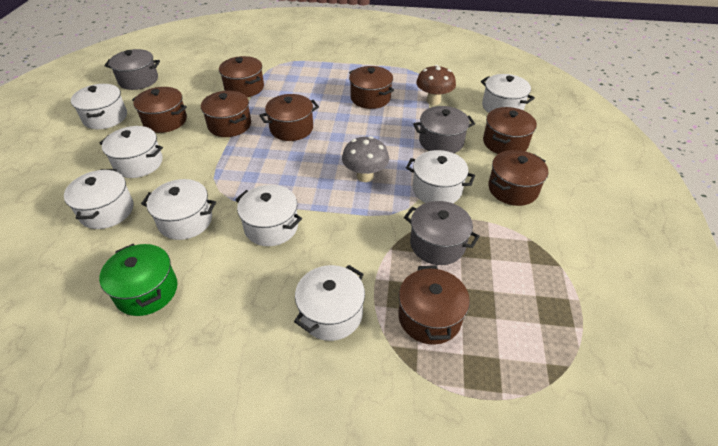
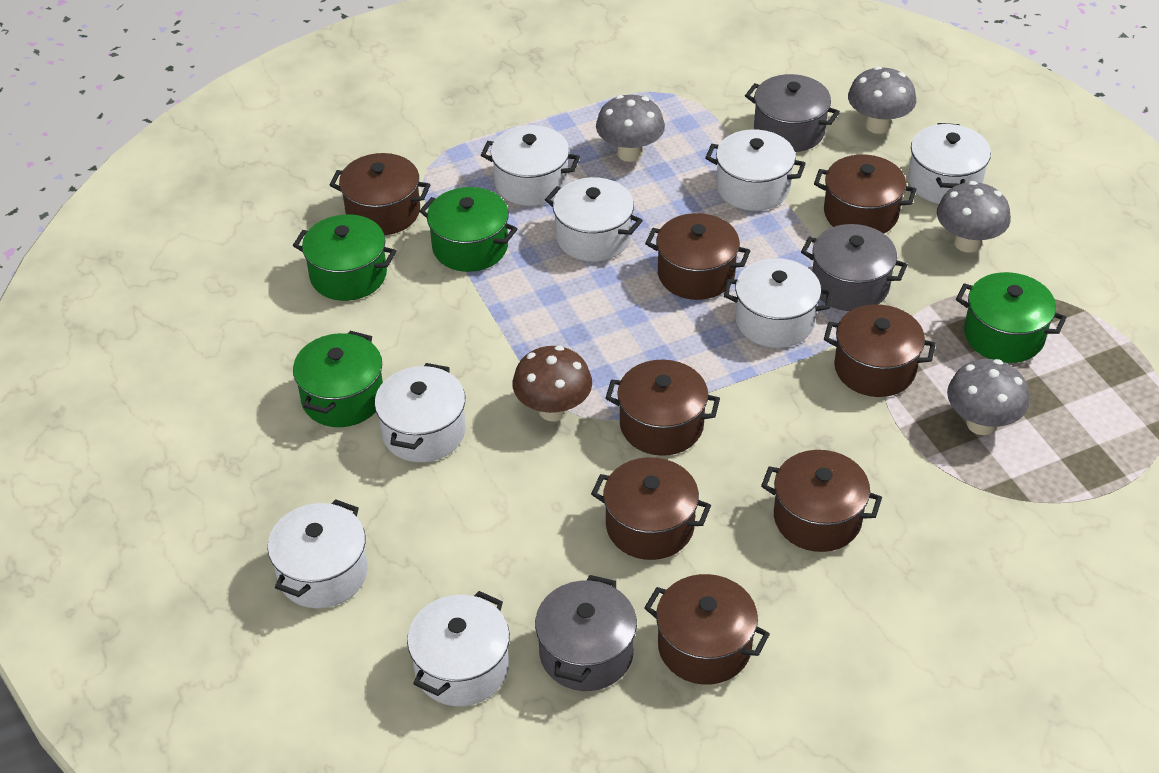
green pot: 1 -> 4
grey mushroom: 1 -> 4

